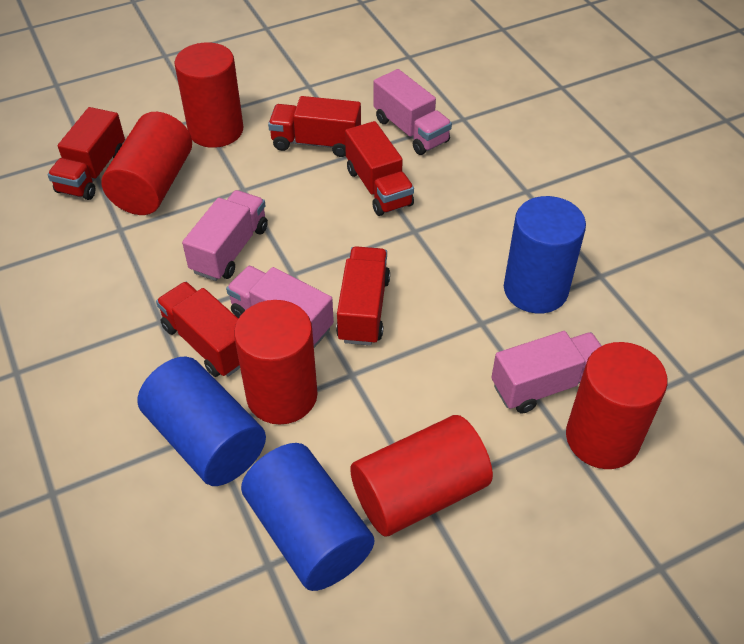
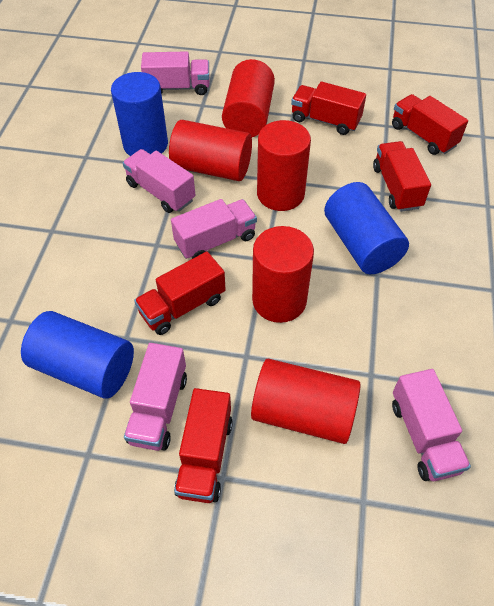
pink truck: 4 -> 5

